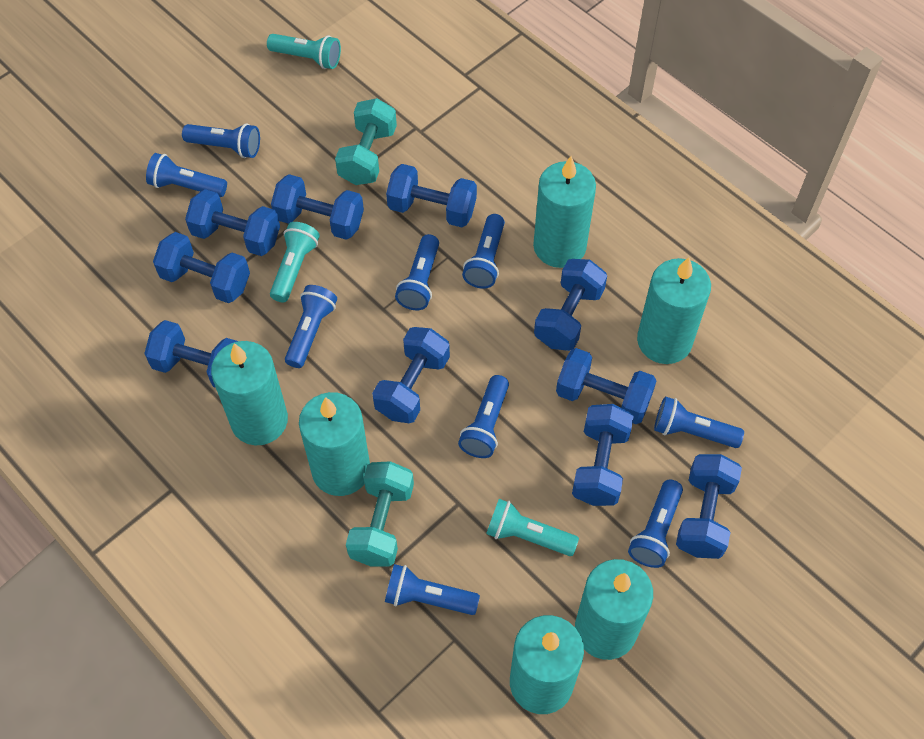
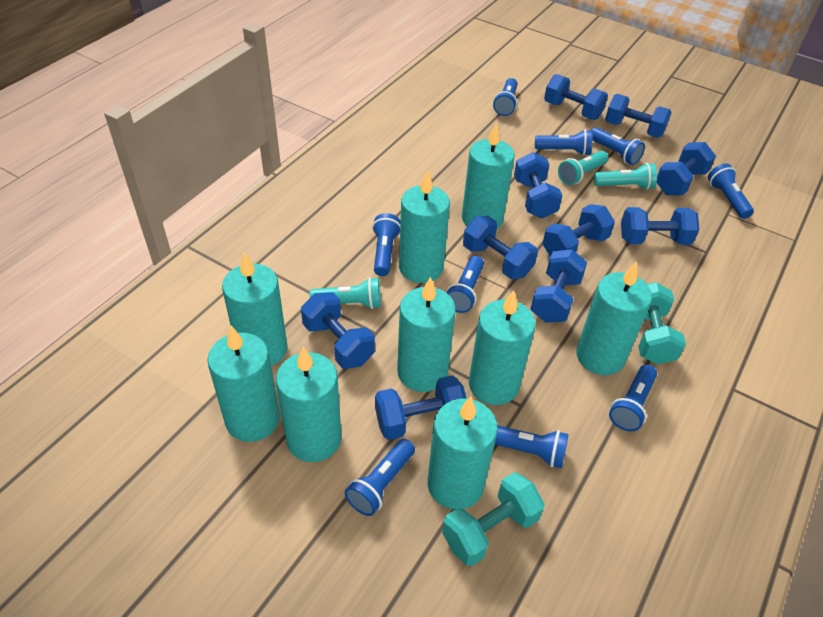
turquoise candle: 6 -> 9

